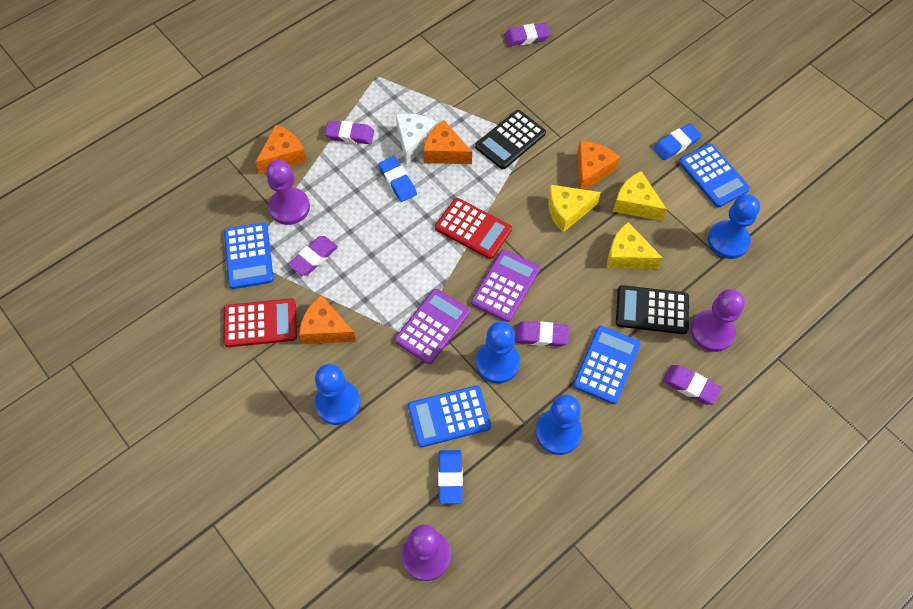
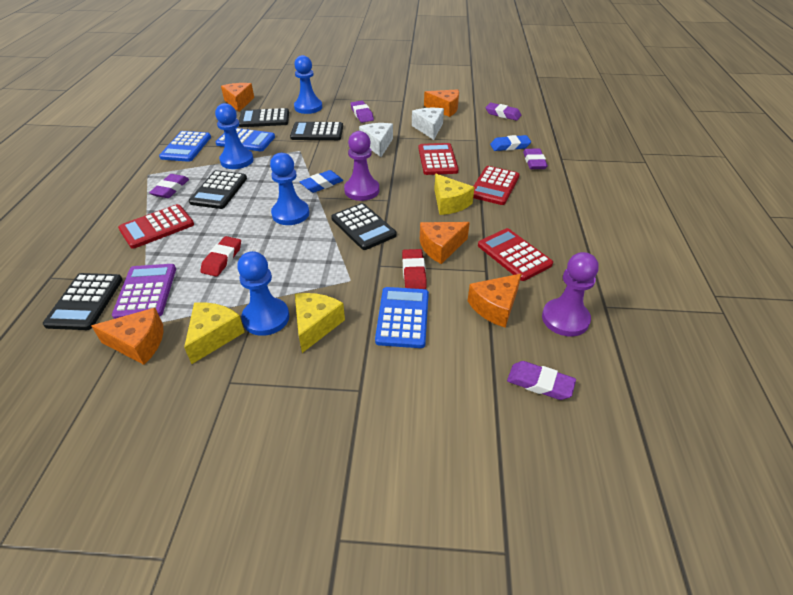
black calculator: 2 -> 5
blue calculator: 4 -> 3
blue eraser: 3 -> 2
orange cheese: 4 -> 5
purple calculator: 2 -> 1
purple pawn: 3 -> 2
red calculator: 2 -> 4
red eraser: 0 -> 2
white cheese: 1 -> 2

